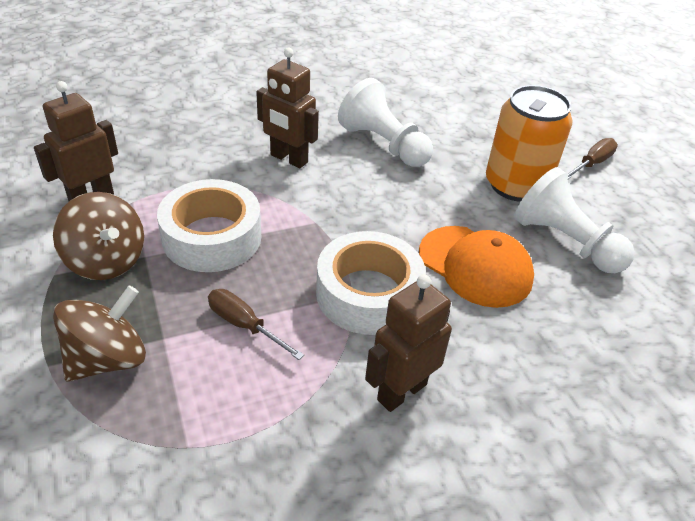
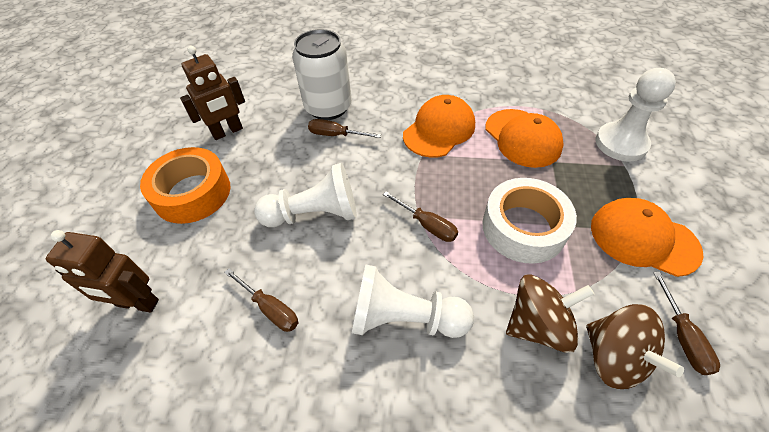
brown robot: 3 -> 2
brown screwdriver: 2 -> 4
orange can: 1 -> 0
orange cap: 1 -> 3
orange tape: 0 -> 1
white can: 0 -> 1
white pawn: 2 -> 3
white tape: 2 -> 1

